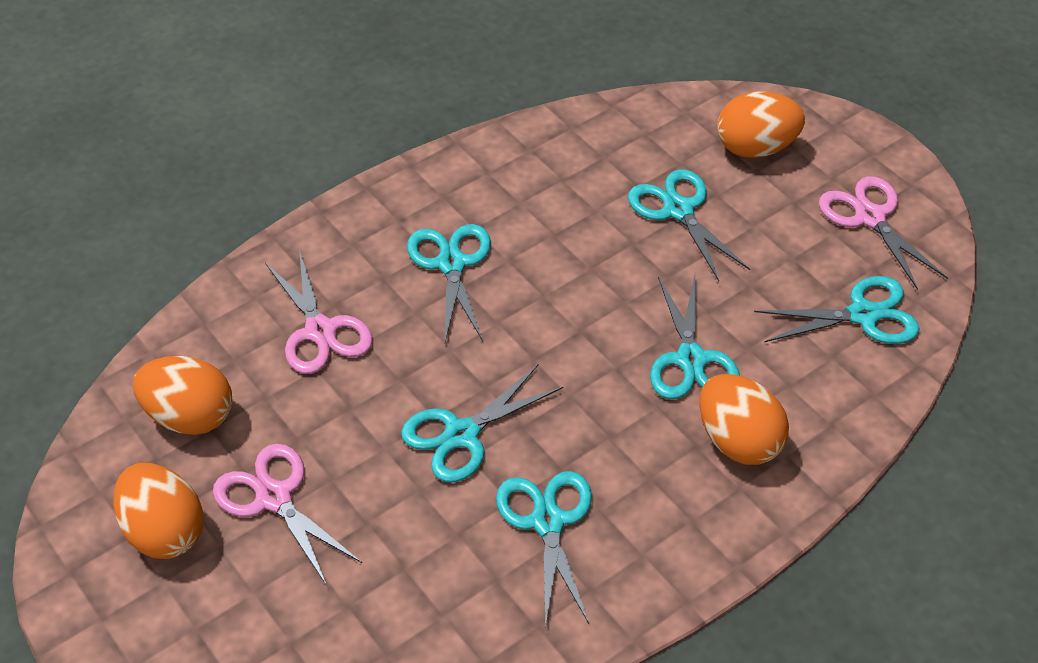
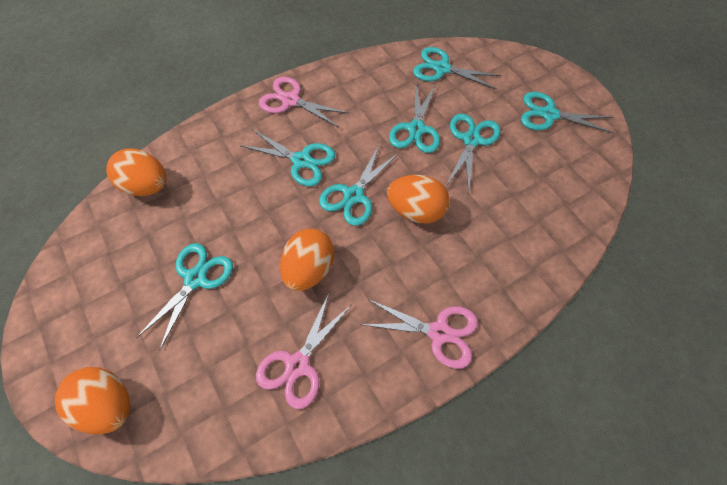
turquoise scissors: 6 -> 7

